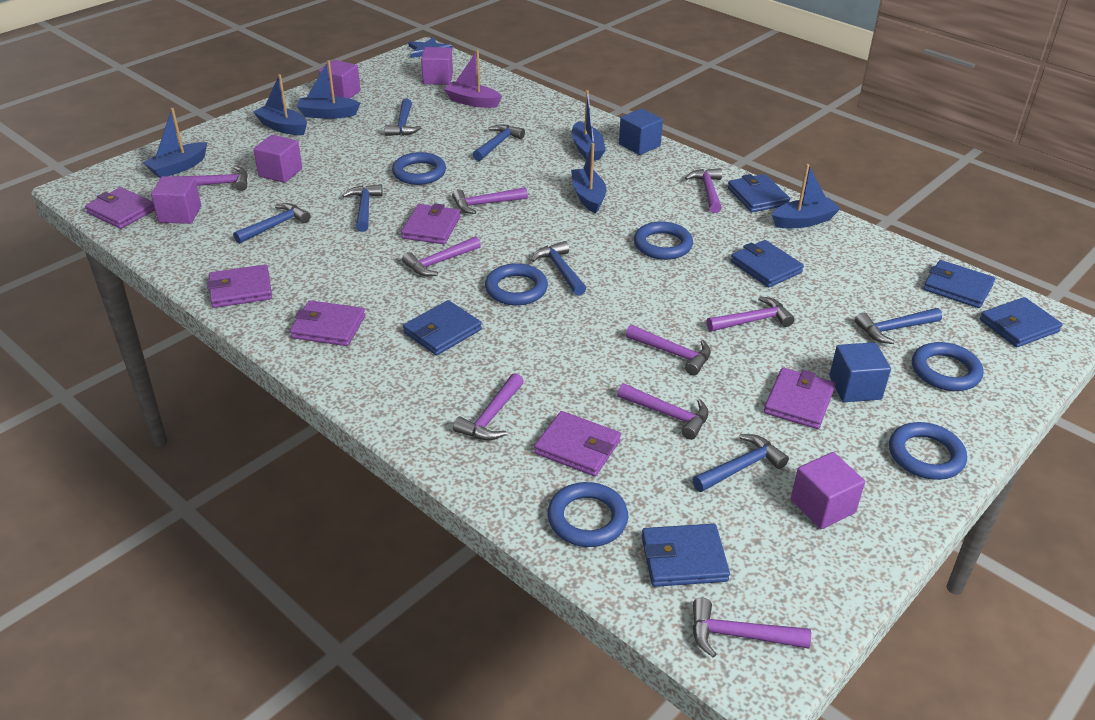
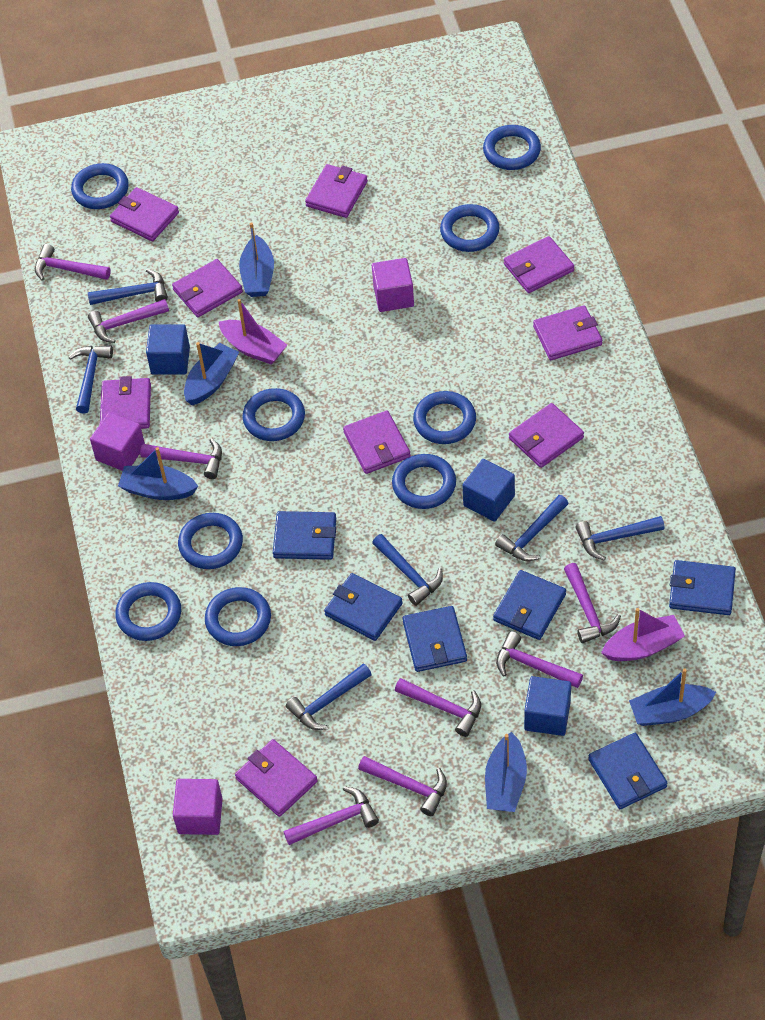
blue boat: 6 -> 5
blue cube: 2 -> 3
blue hammer: 7 -> 6
blue ring: 6 -> 9
blue star: 1 -> 0
purple boat: 1 -> 2
purple cube: 5 -> 3
purple hammer: 9 -> 8
purple wallet: 6 -> 9

